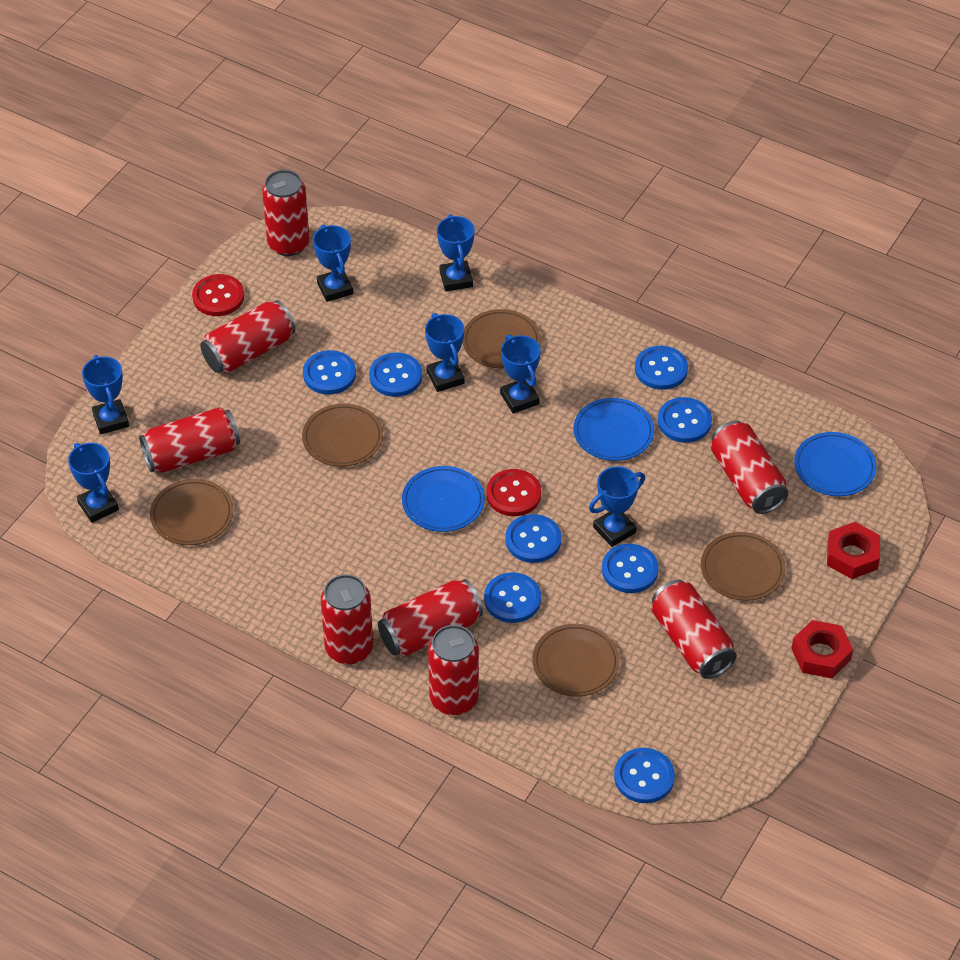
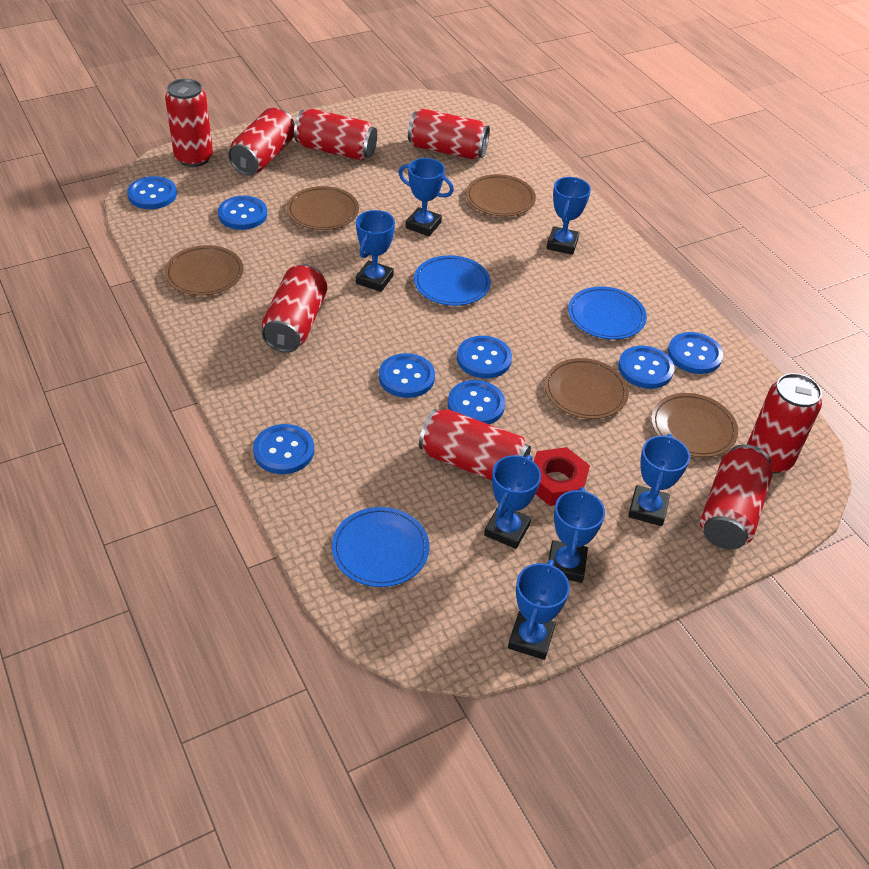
red button: 2 -> 0
red nut: 2 -> 1

